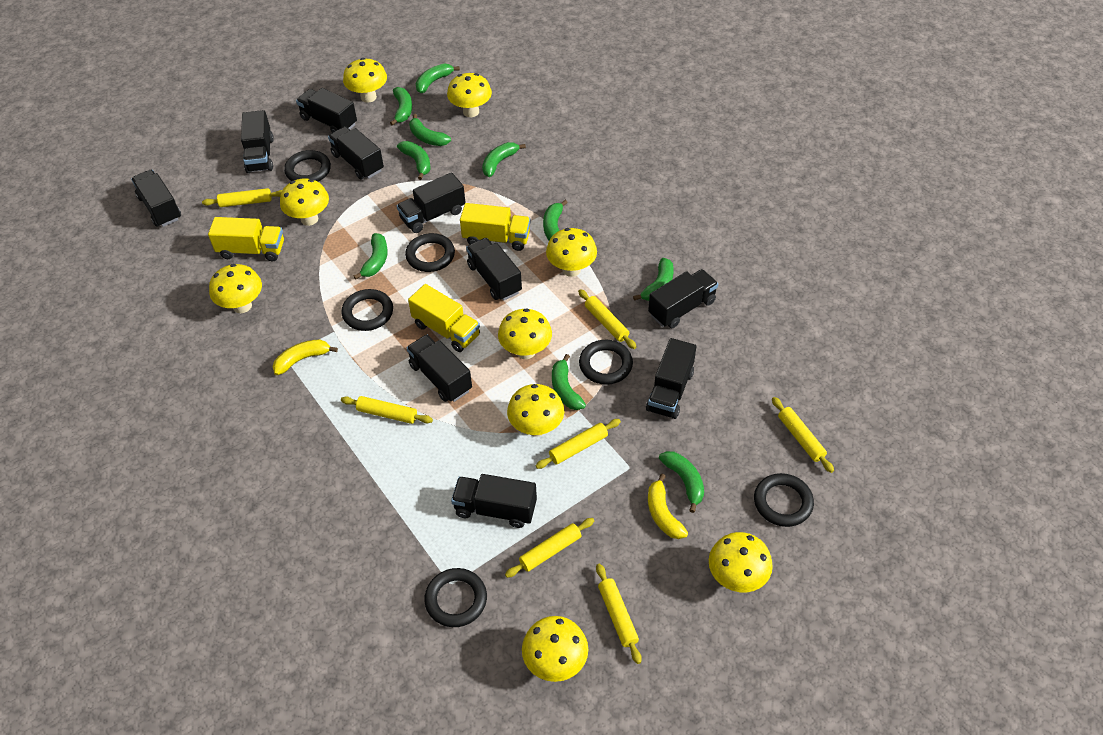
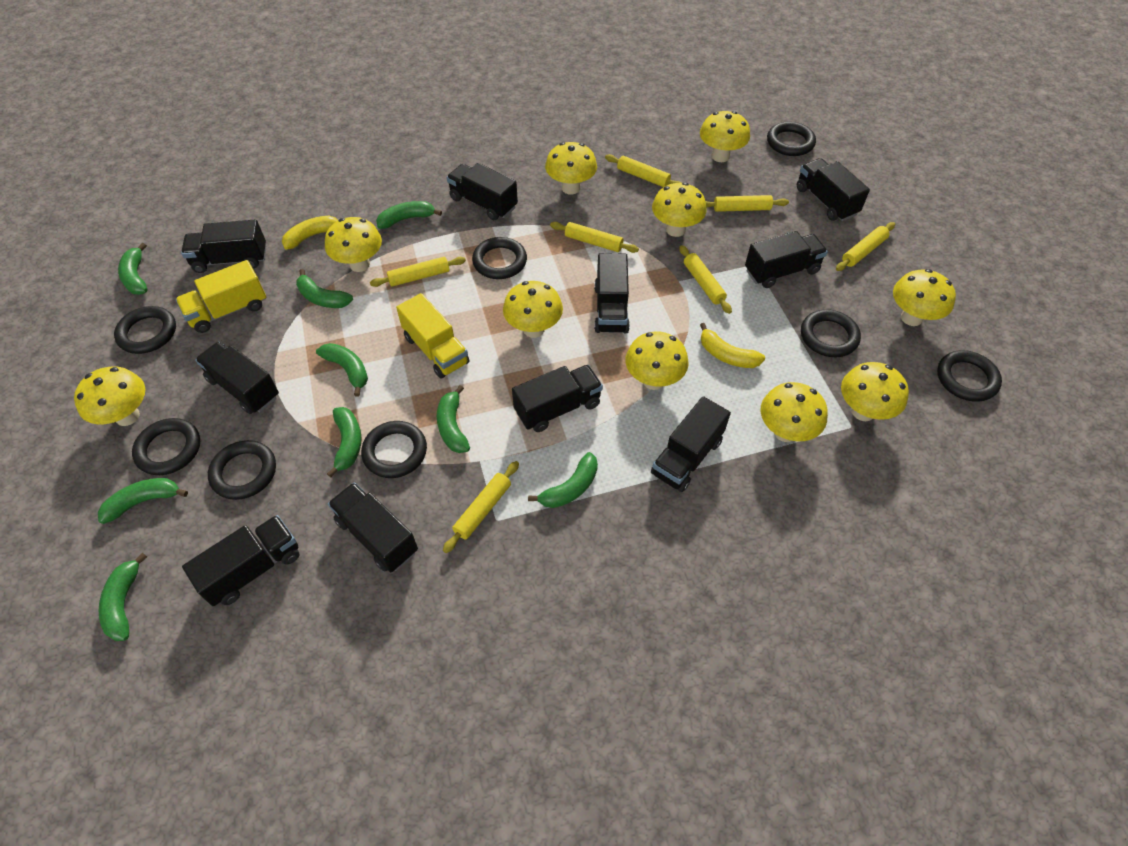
black ring: 6 -> 8
green banana: 10 -> 9
yellow mushroom: 9 -> 10
yellow truck: 3 -> 2

